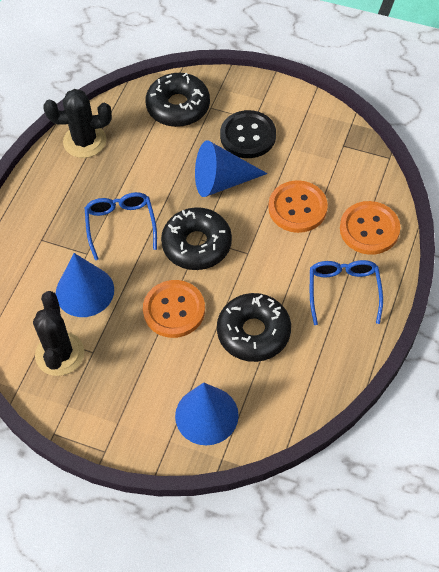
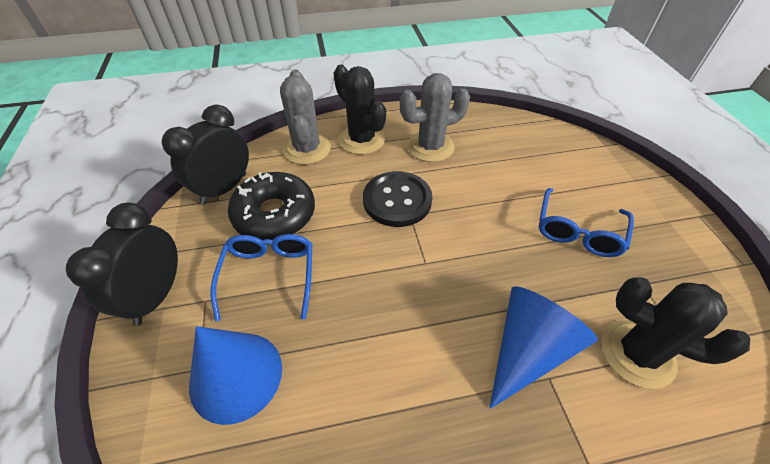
black clock: 0 -> 2
black donut: 3 -> 1
blue cone: 3 -> 2
grey cactus: 0 -> 2
orange button: 3 -> 0

